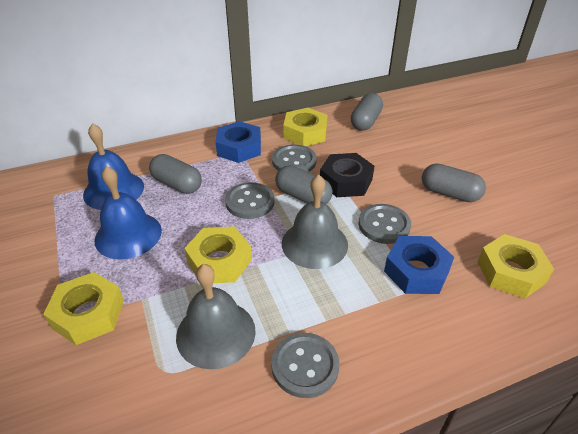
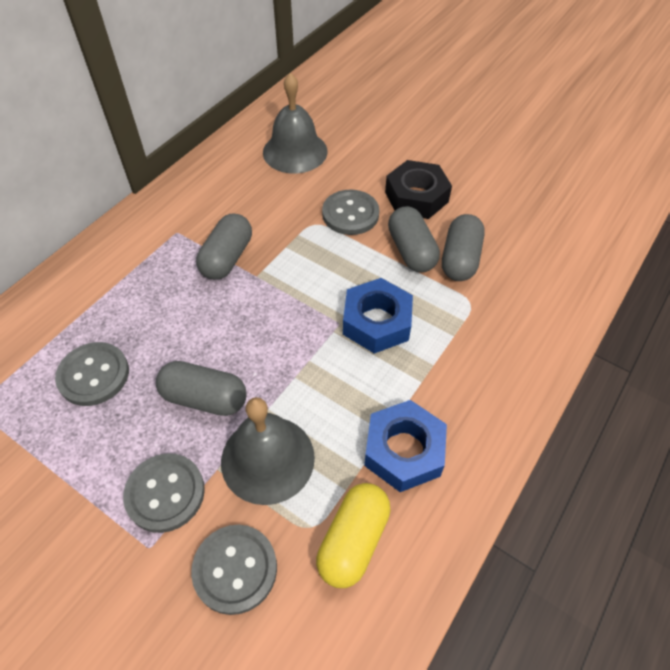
blue bell: 2 -> 0
yellow capsule: 0 -> 1
yellow nut: 4 -> 0

